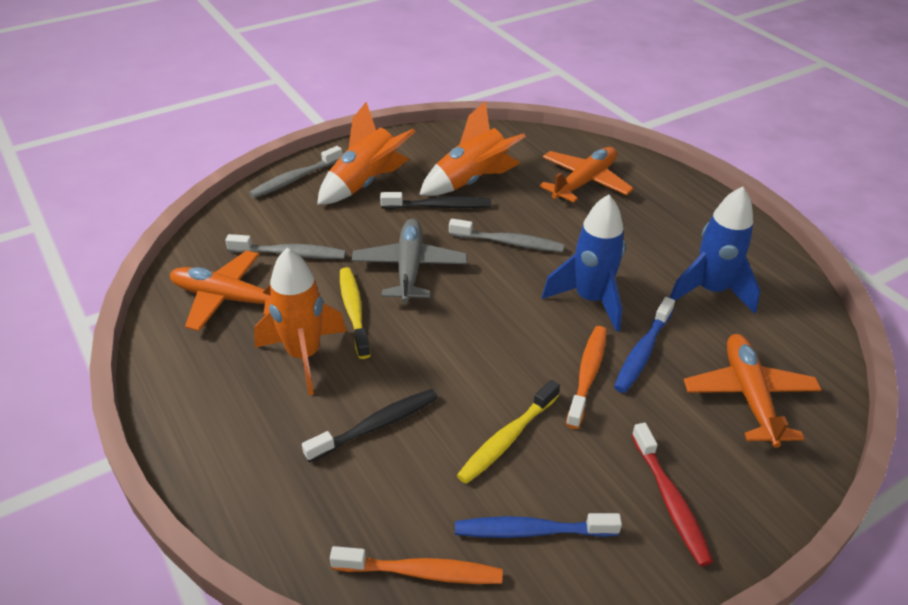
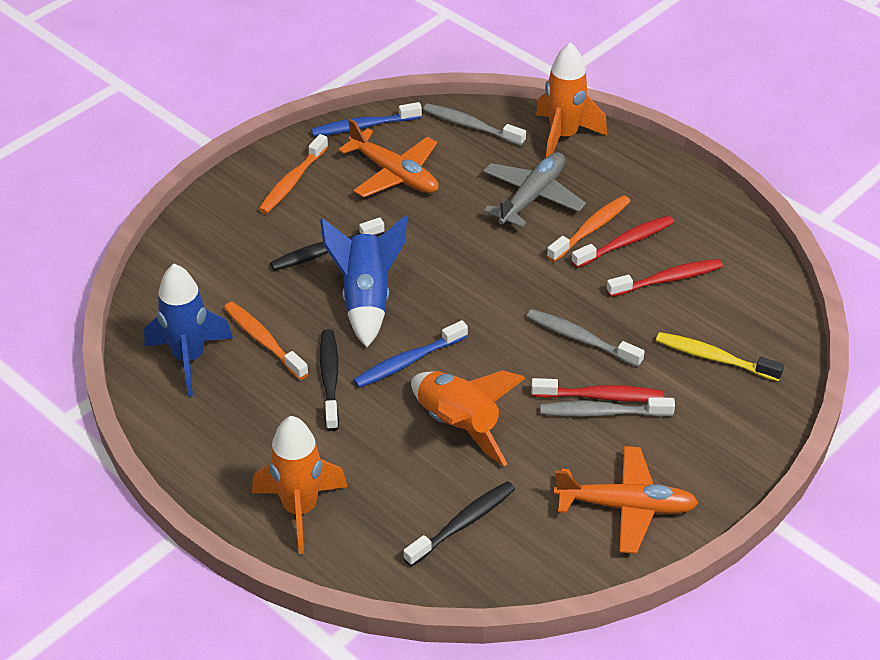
black toothbrush: 2 -> 3
orange plane: 3 -> 2
orange toothbrush: 2 -> 3
red toothbrush: 1 -> 3
yellow toothbrush: 2 -> 1

